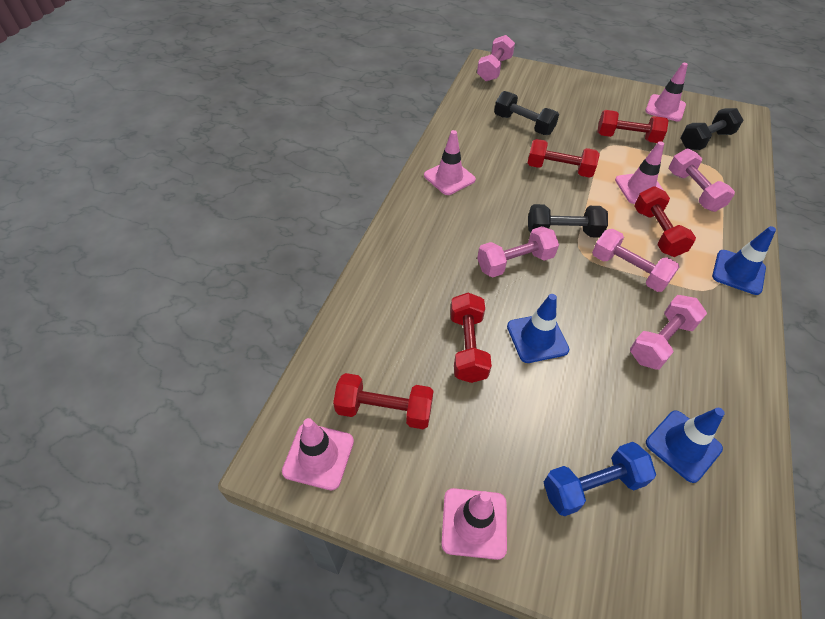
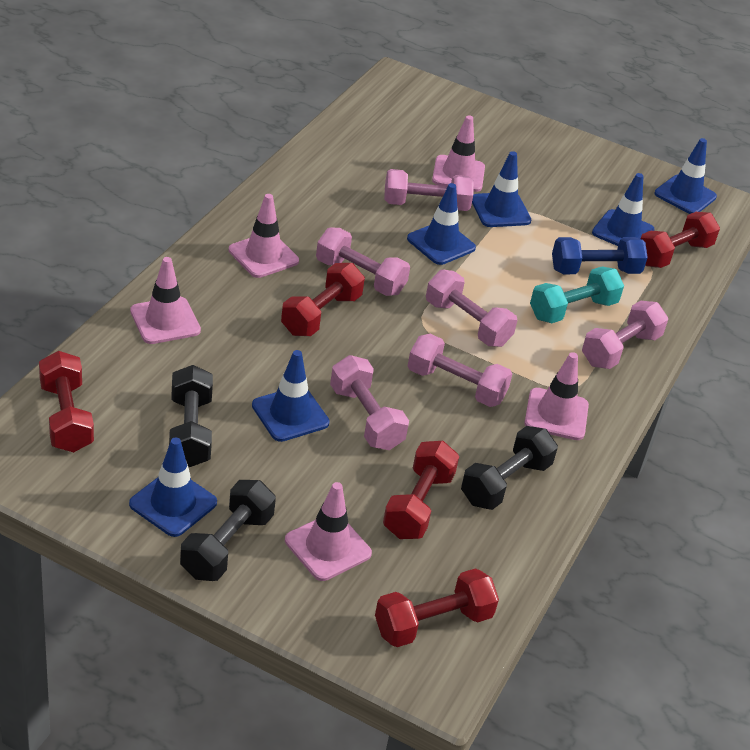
blue traffic cone: 3 -> 6
pink dumbbell: 5 -> 6
turquoise dumbbell: 0 -> 1

